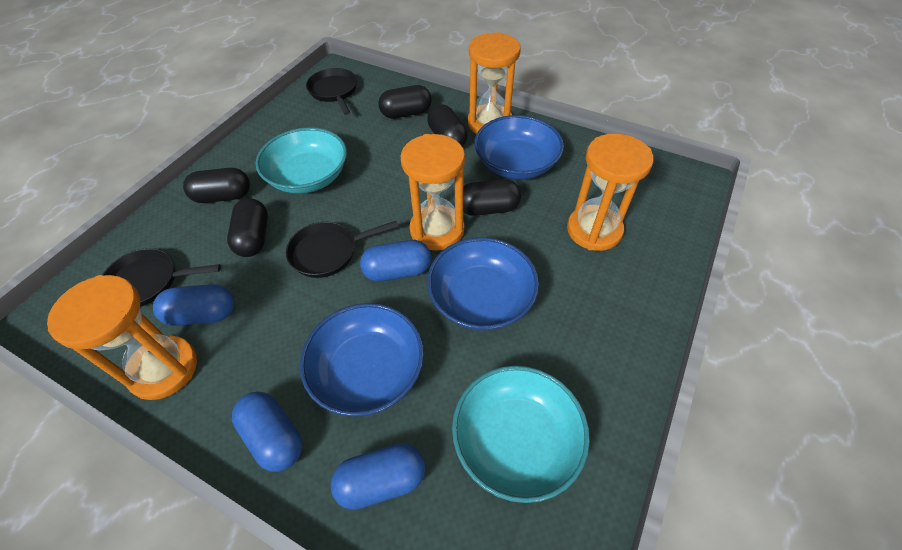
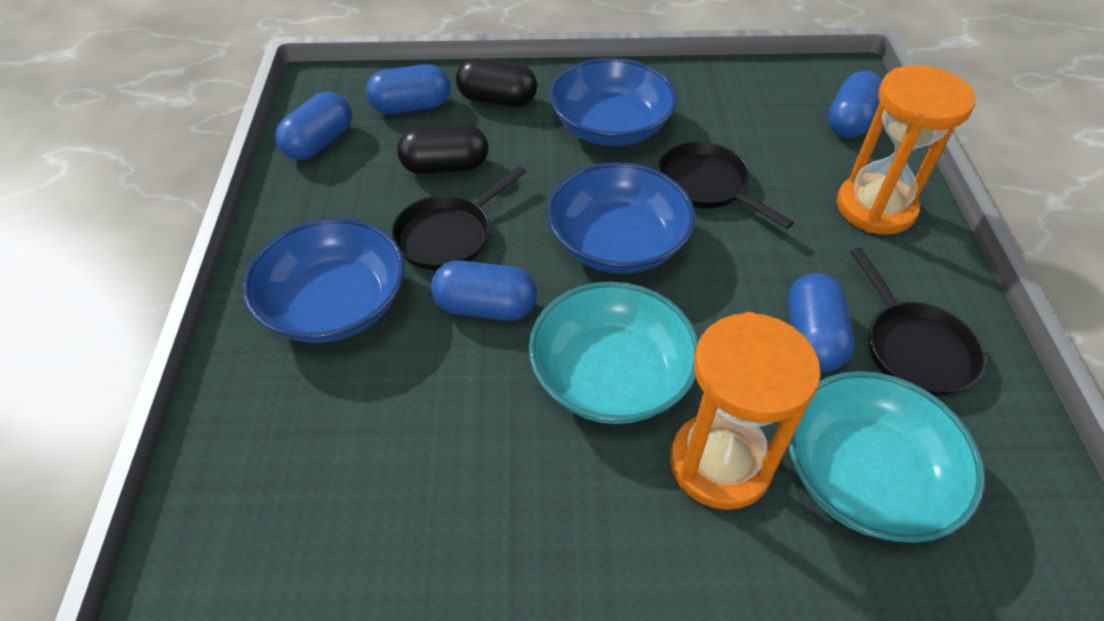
black capsule: 5 -> 2
blue capsule: 4 -> 5
orange hourglass: 4 -> 2

